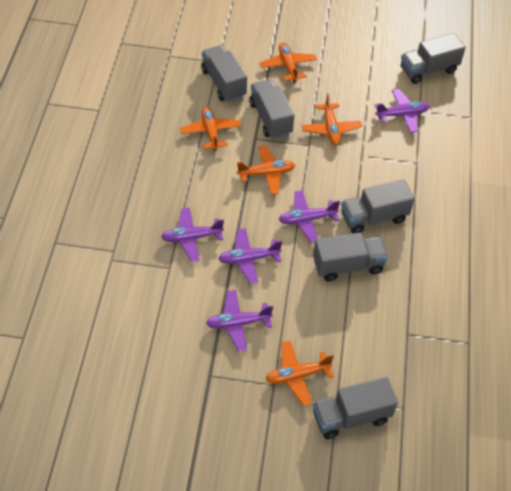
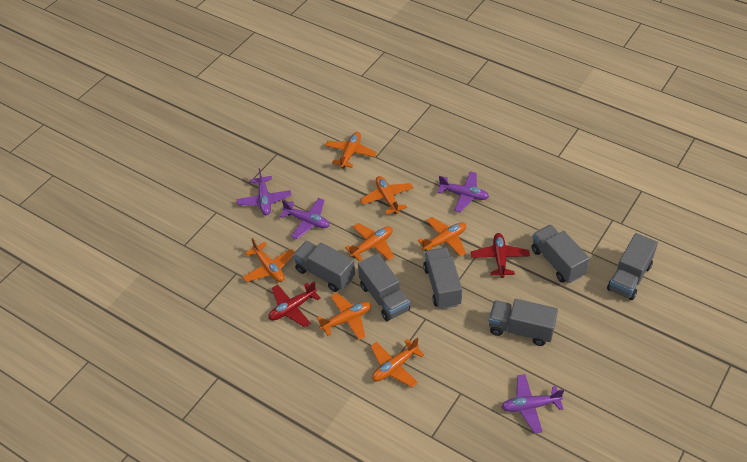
orange plane: 5 -> 7
purple plane: 5 -> 4
red plane: 0 -> 2

